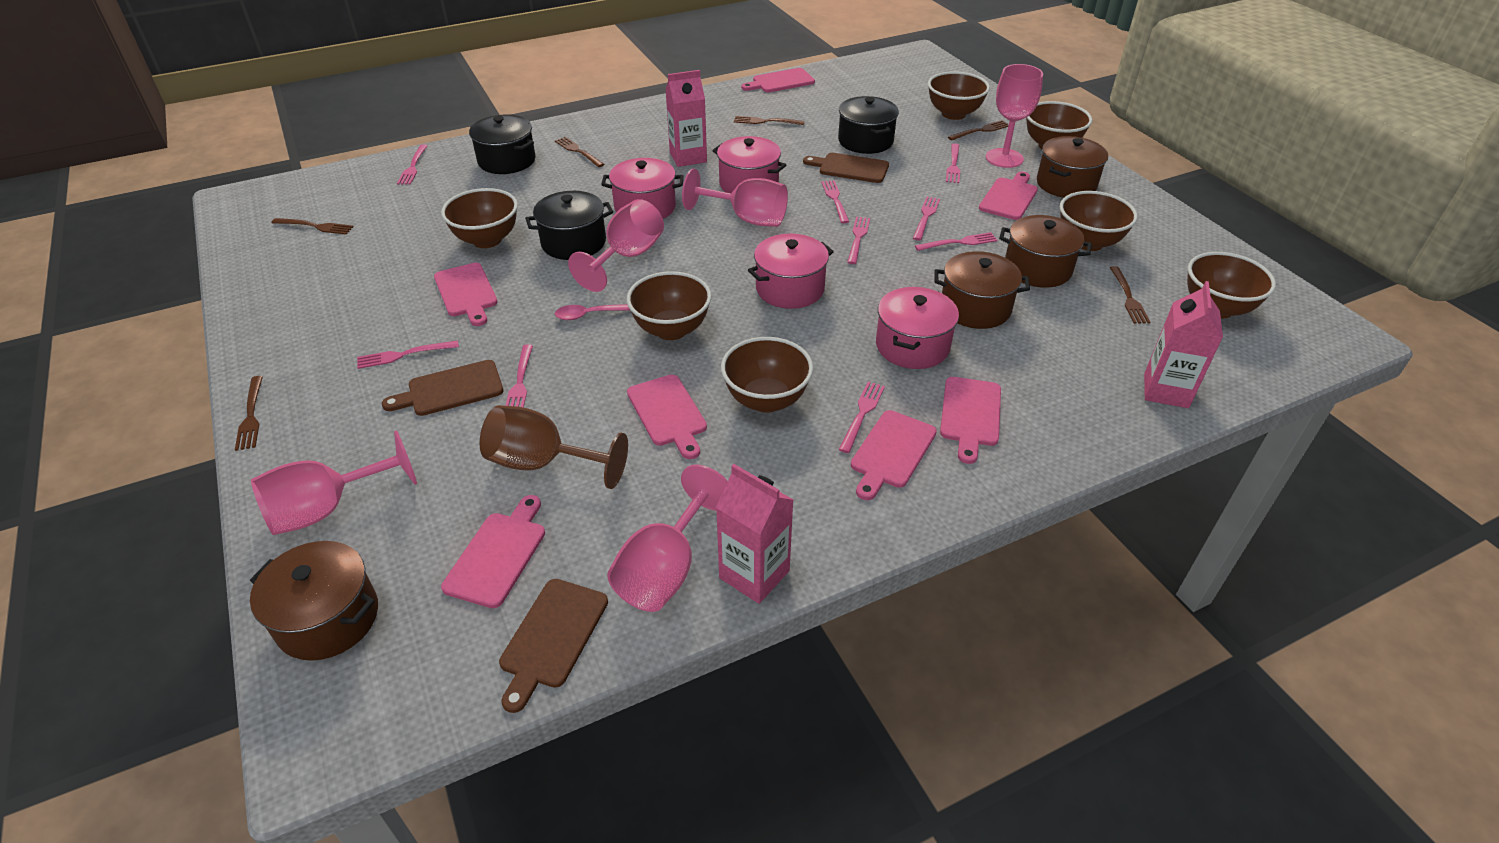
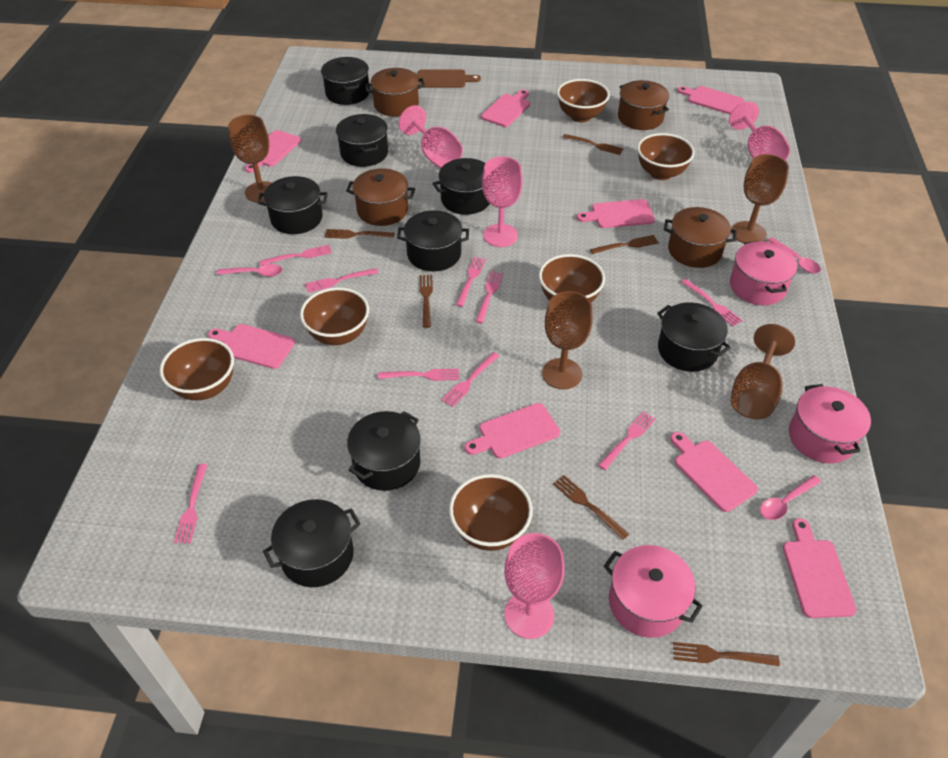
black pot: 3 -> 8
brown bowl: 7 -> 6
brown cutting board: 3 -> 1
brown goblet: 1 -> 4
pink carton: 3 -> 0
pink cutting board: 7 -> 8
pink goblet: 5 -> 4
pink pot: 4 -> 3
pink spoon: 1 -> 3

